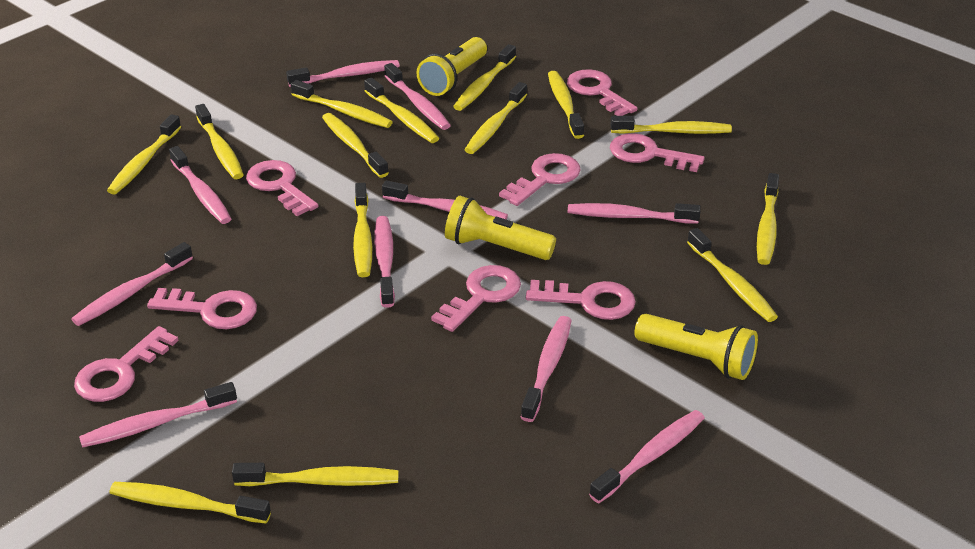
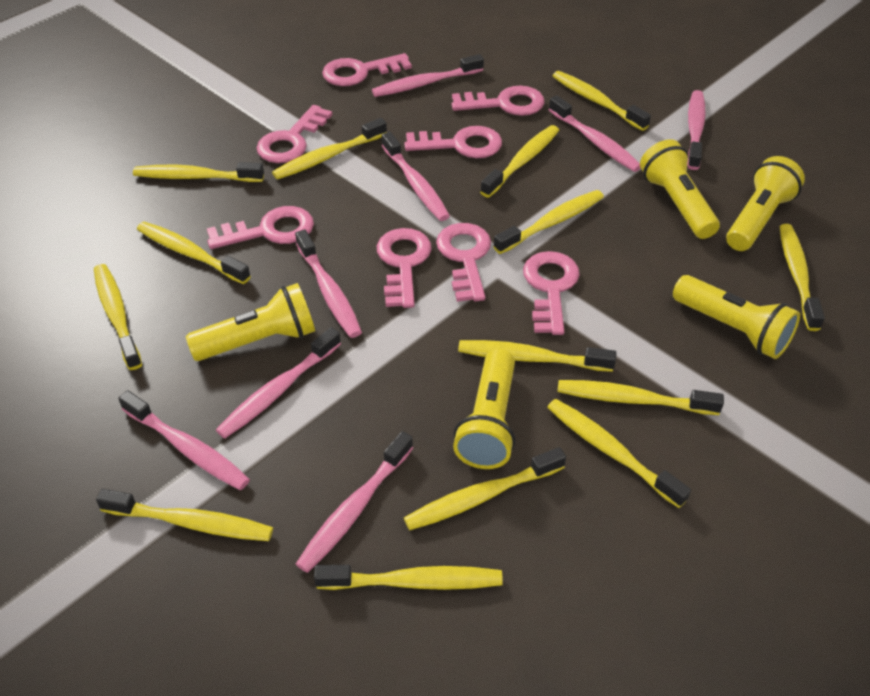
pink toothbrush: 10 -> 8
yellow flashlight: 3 -> 5

